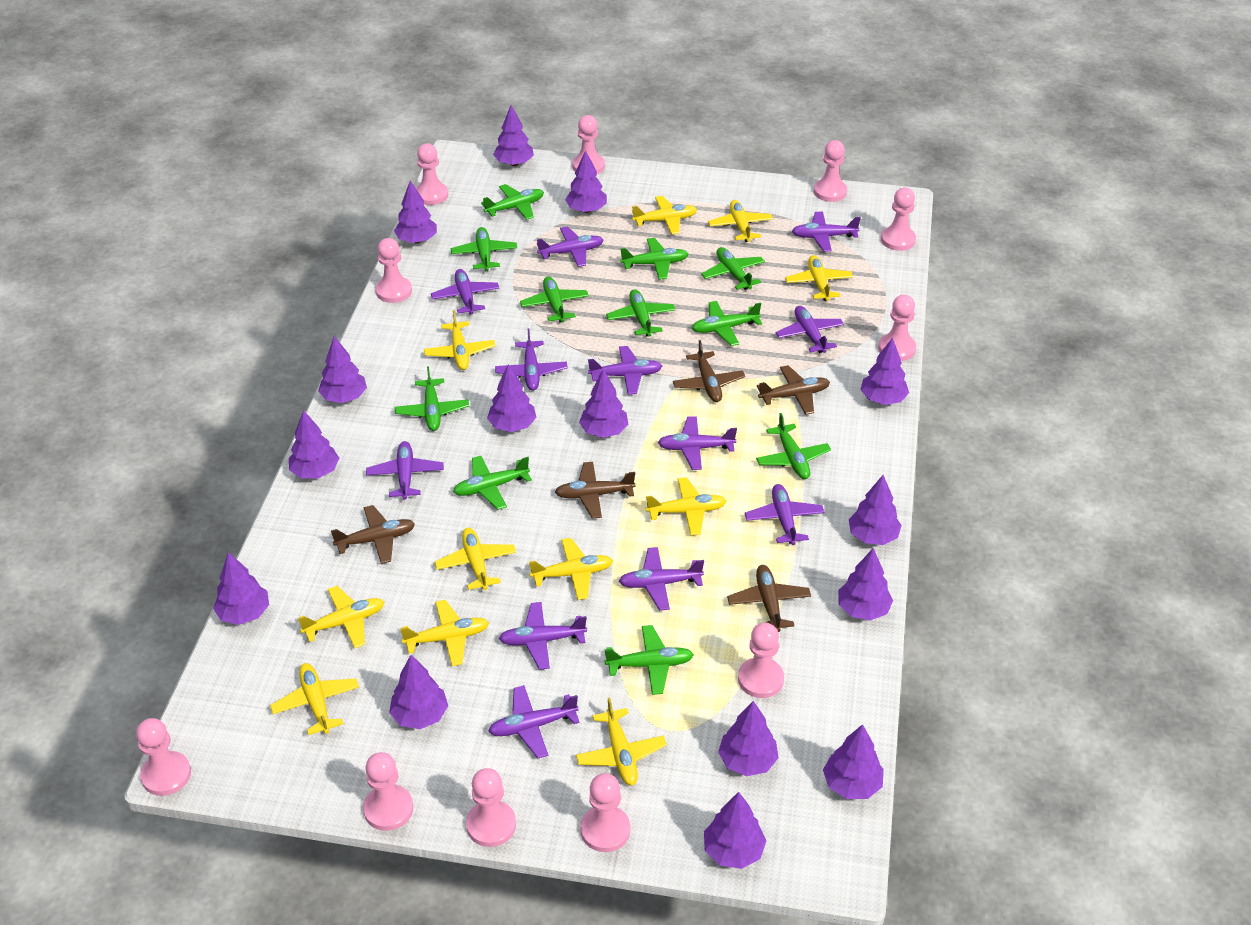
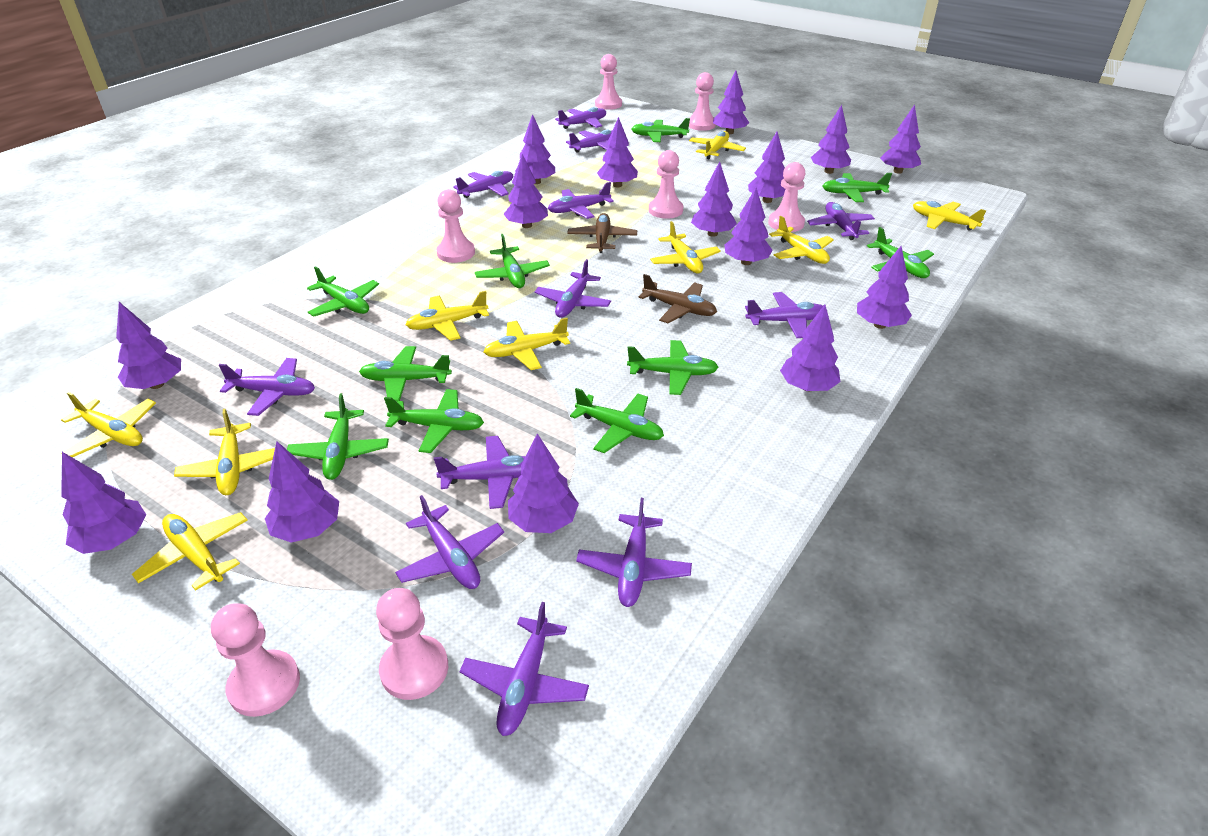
brown plane: 5 -> 2
green plane: 11 -> 10
pink pawn: 11 -> 7
yellow plane: 11 -> 9

